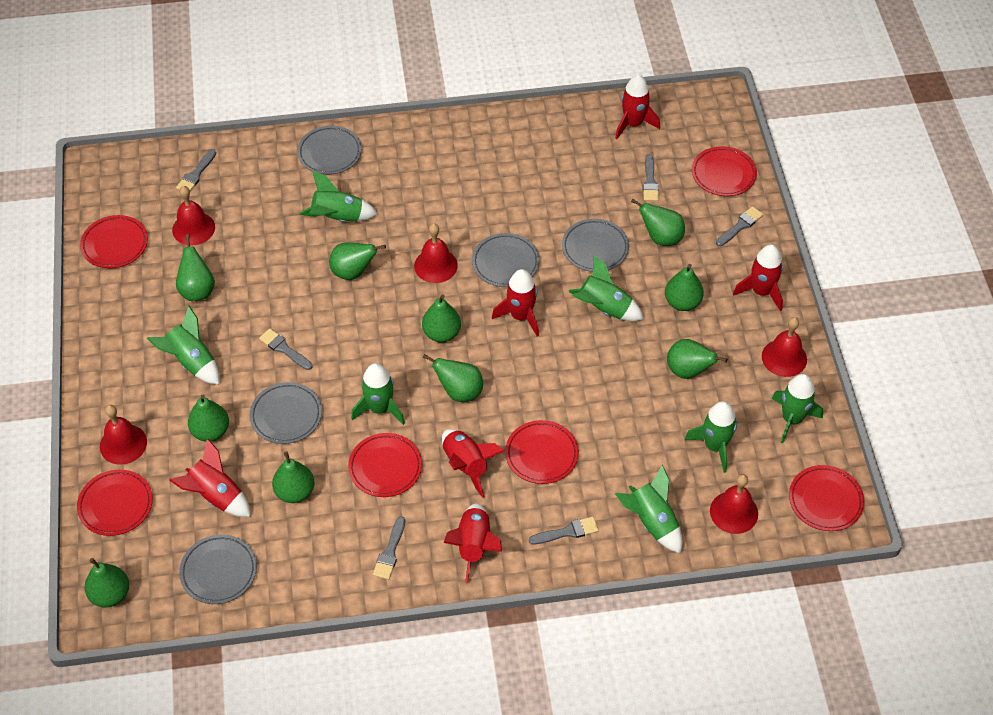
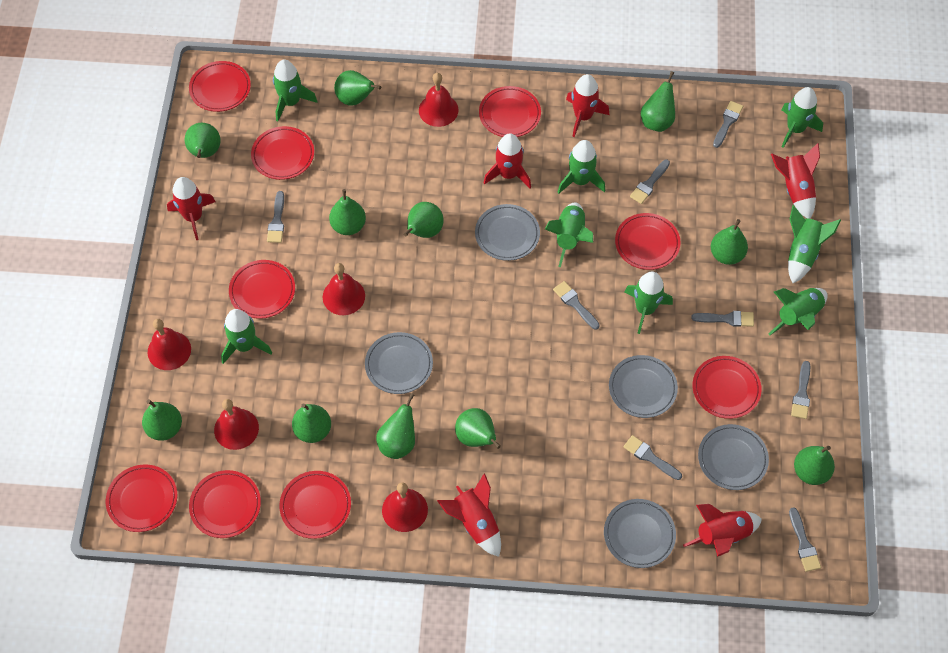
green pear: 10 -> 11
green rocket: 7 -> 8
grey brush: 6 -> 8
red plate: 6 -> 9

